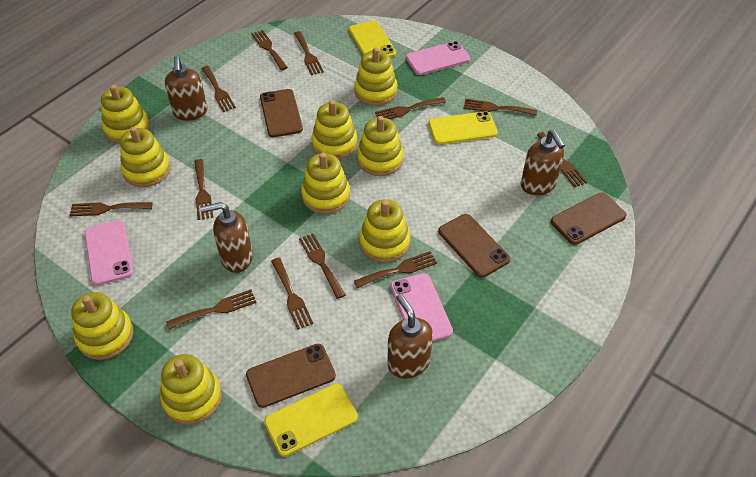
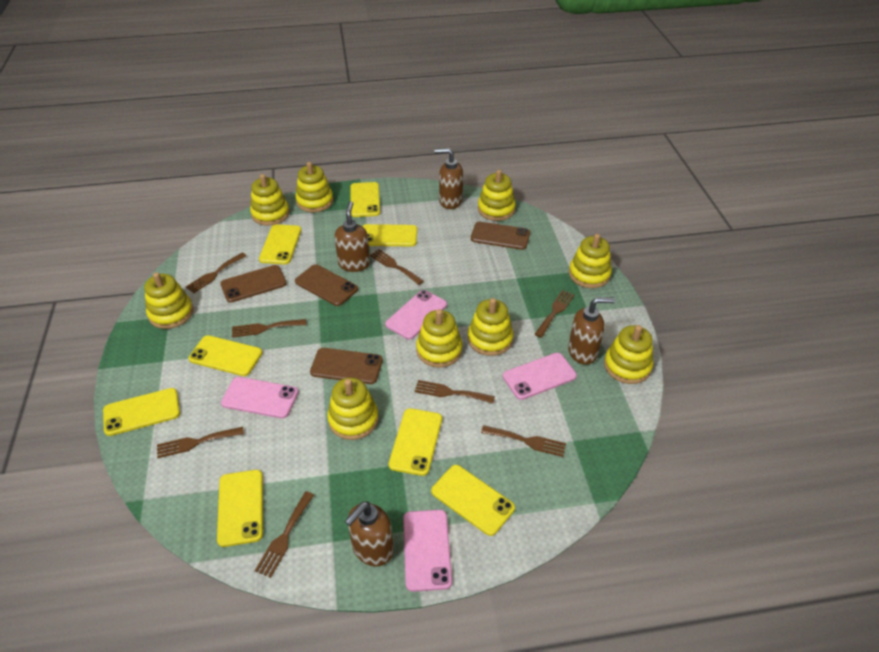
brown fork: 12 -> 8
pink phone: 3 -> 4
yellow phone: 3 -> 8

